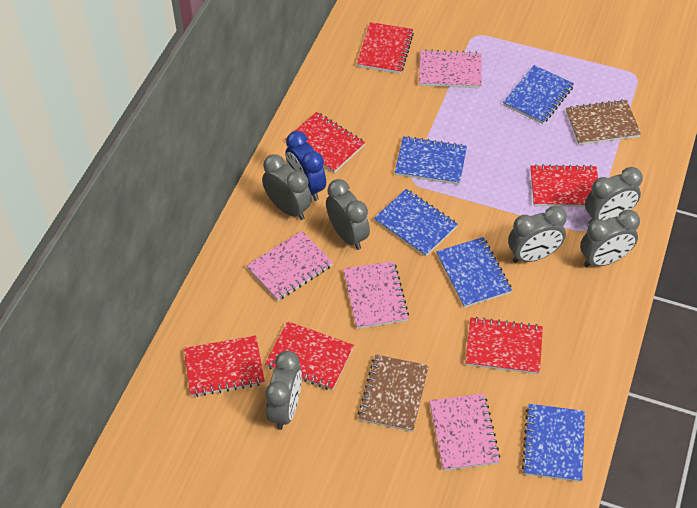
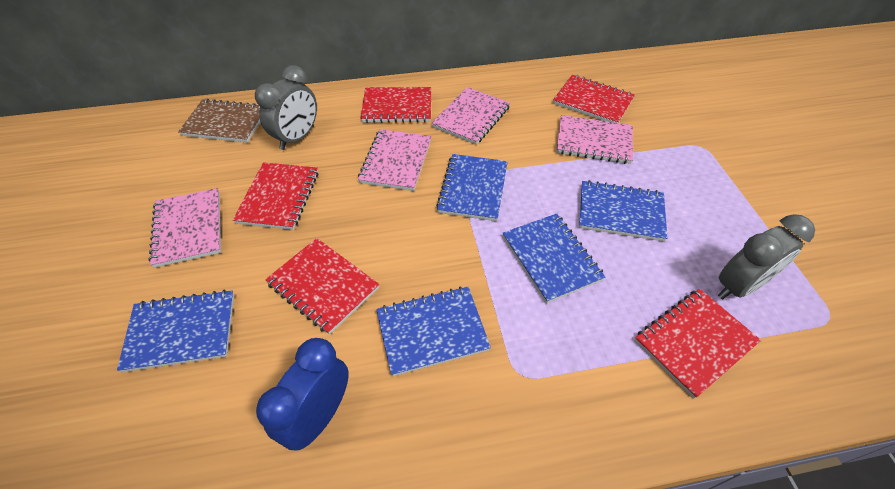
brown notebook: 2 -> 1
grey clock: 6 -> 2
red notebook: 6 -> 5

